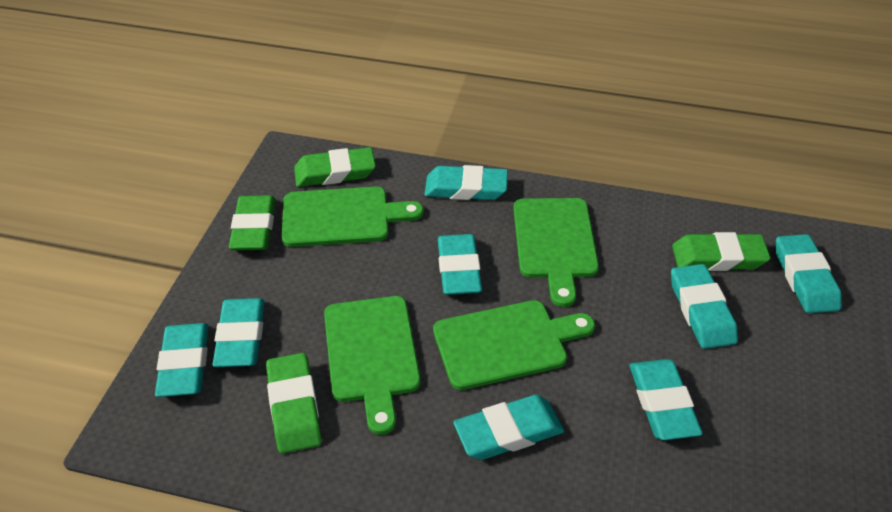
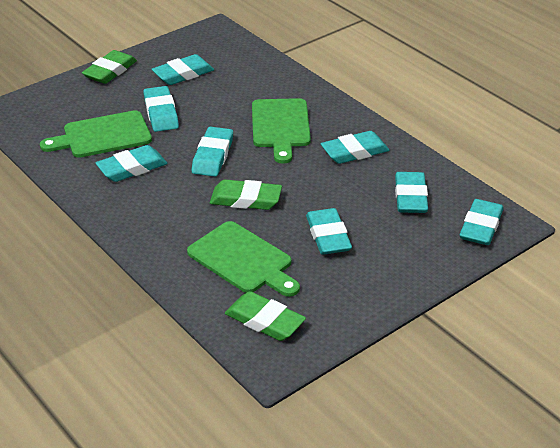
green cutting board: 4 -> 3
green eraser: 4 -> 3

